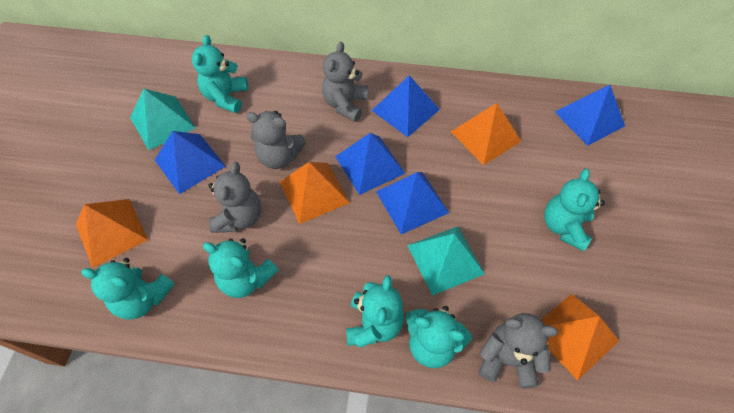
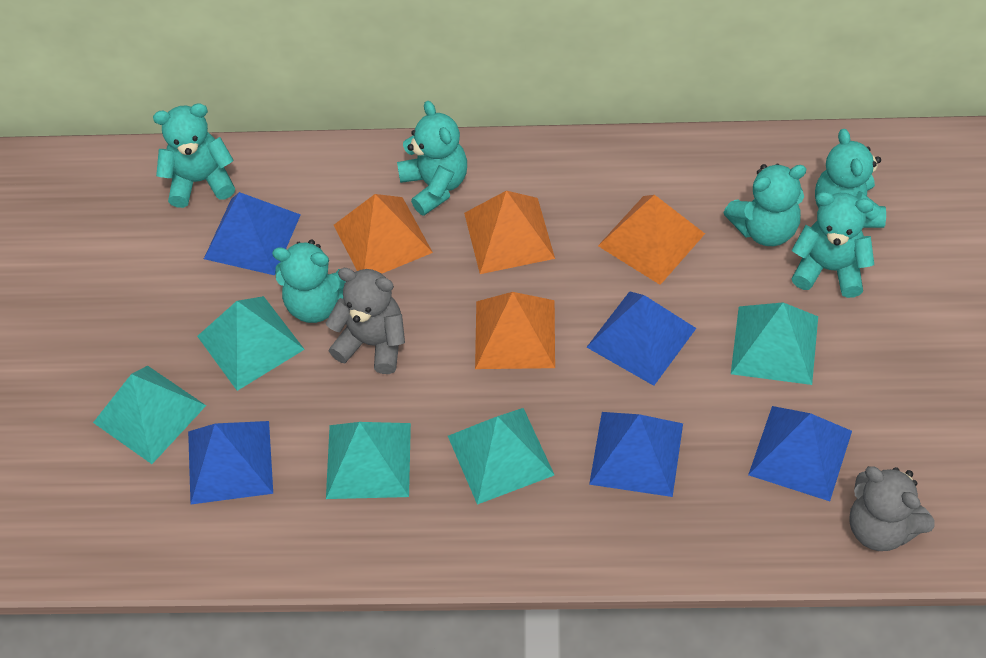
grey teddy bear: 4 -> 2
turquoise pyramid: 2 -> 5

